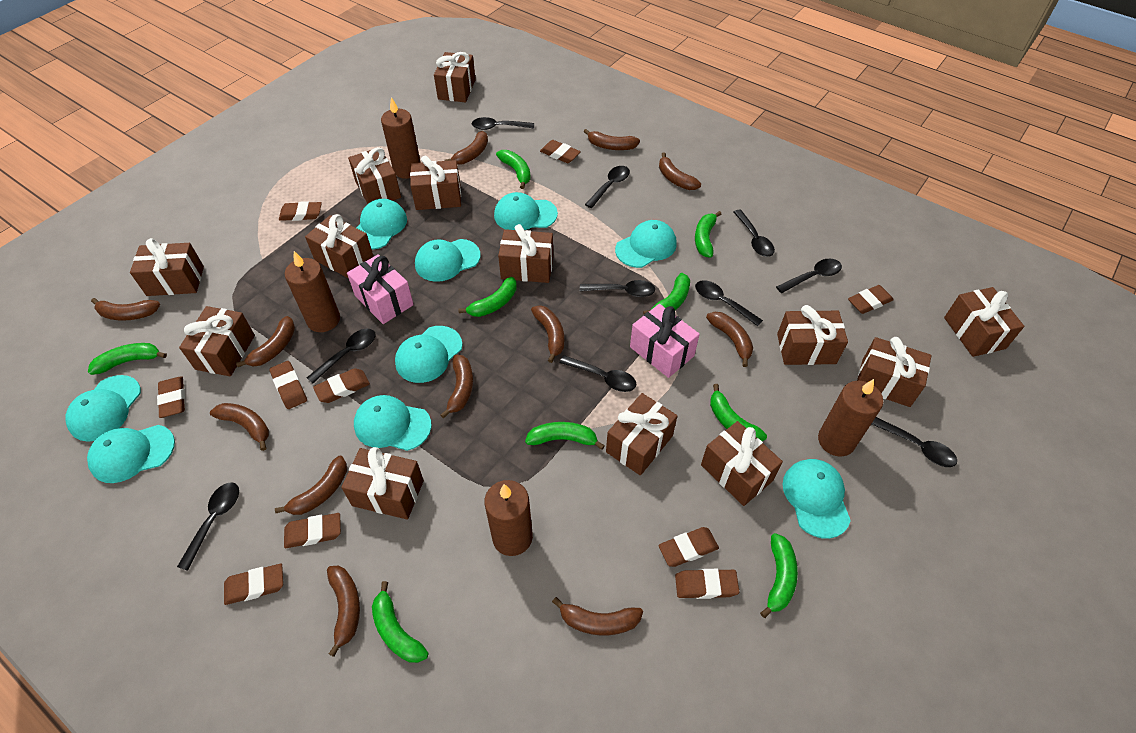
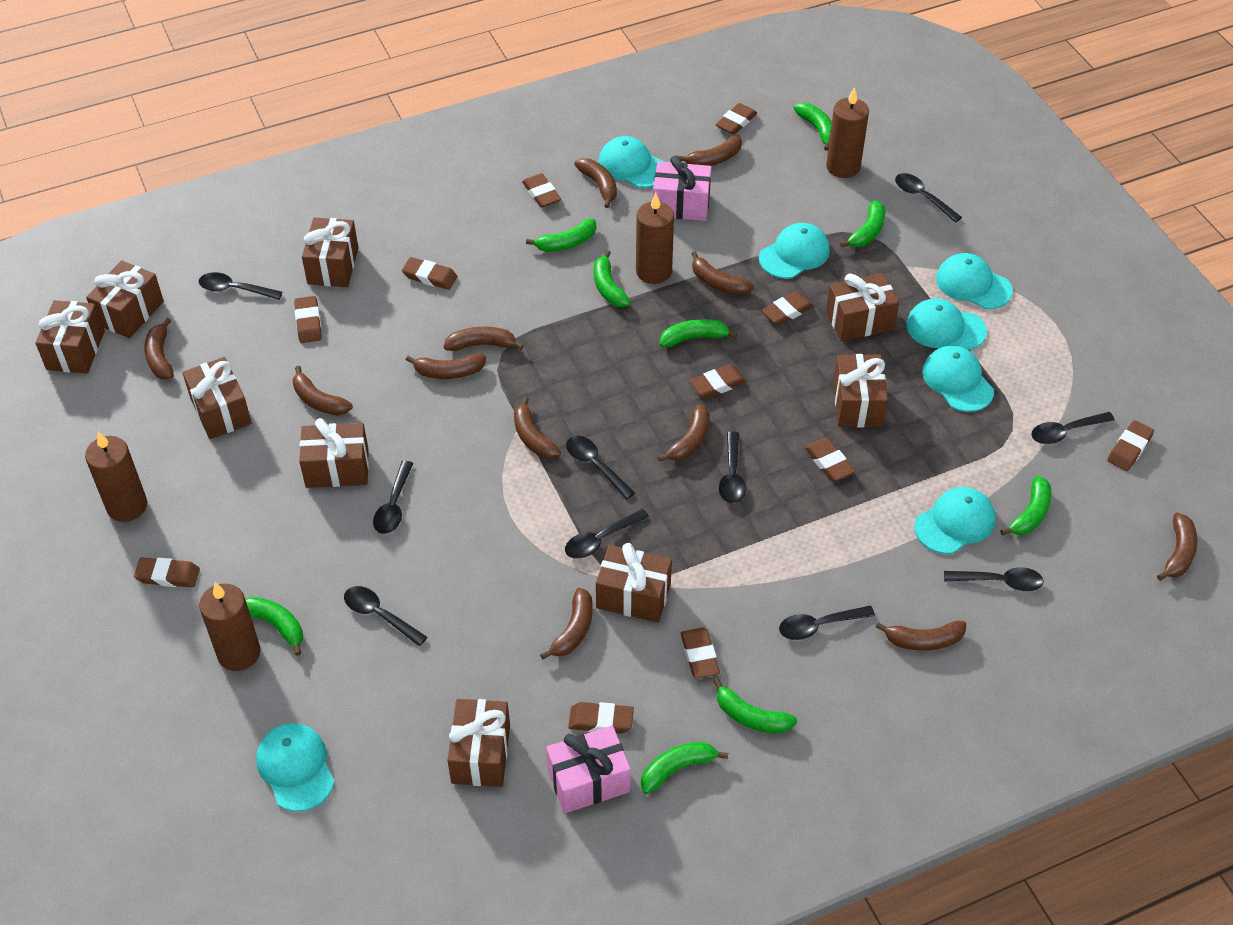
brown eraser: 10 -> 11
brown gift: 13 -> 9
turquoise cap: 9 -> 7

